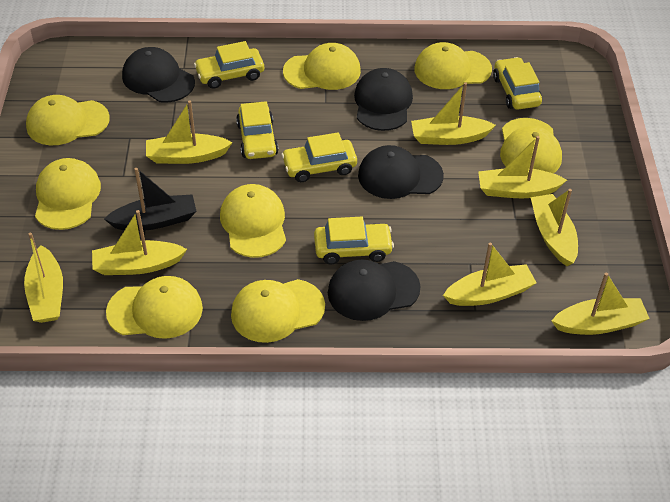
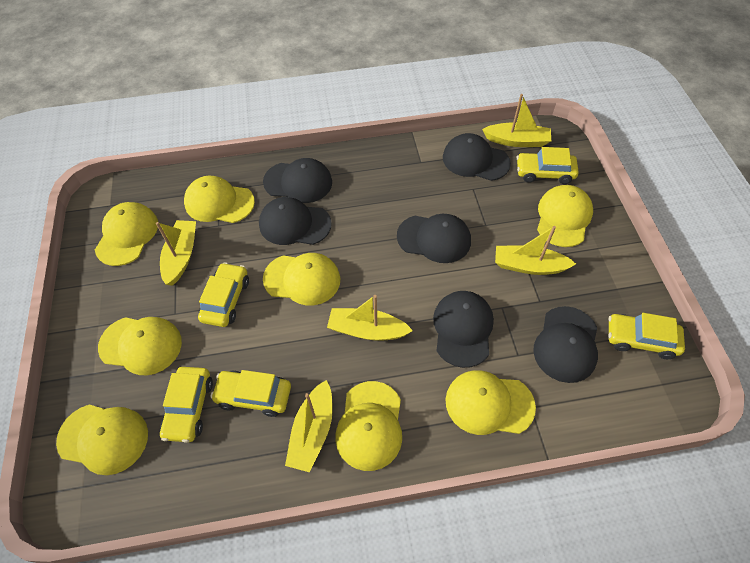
black boat: 1 -> 0
black cap: 4 -> 6
yellow boat: 8 -> 5

